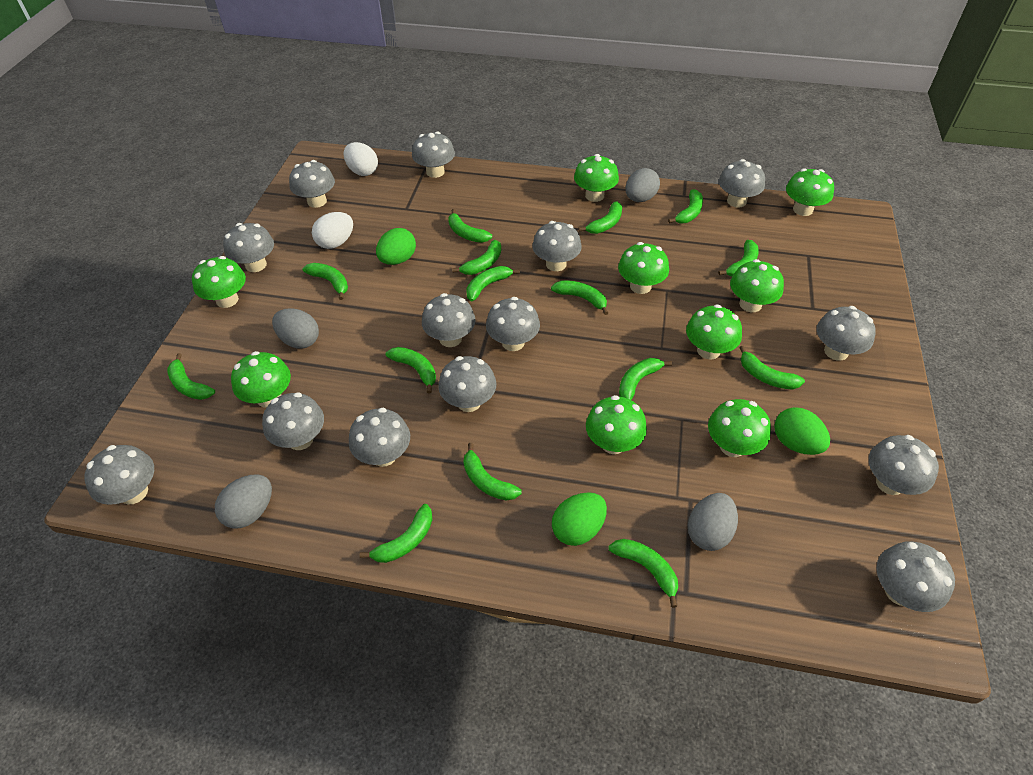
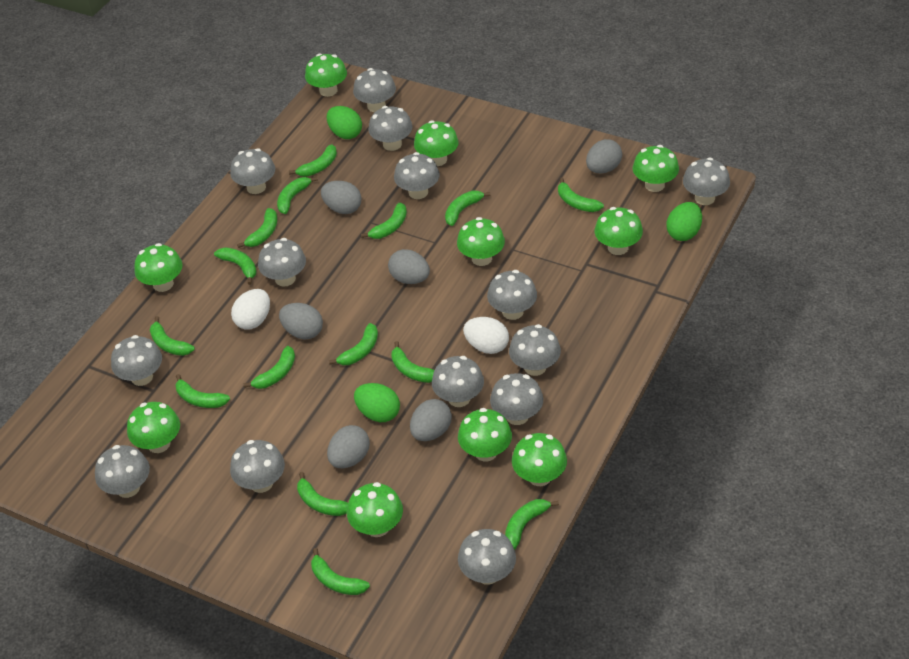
green mushroom: 9 -> 10
grey egg: 4 -> 6

